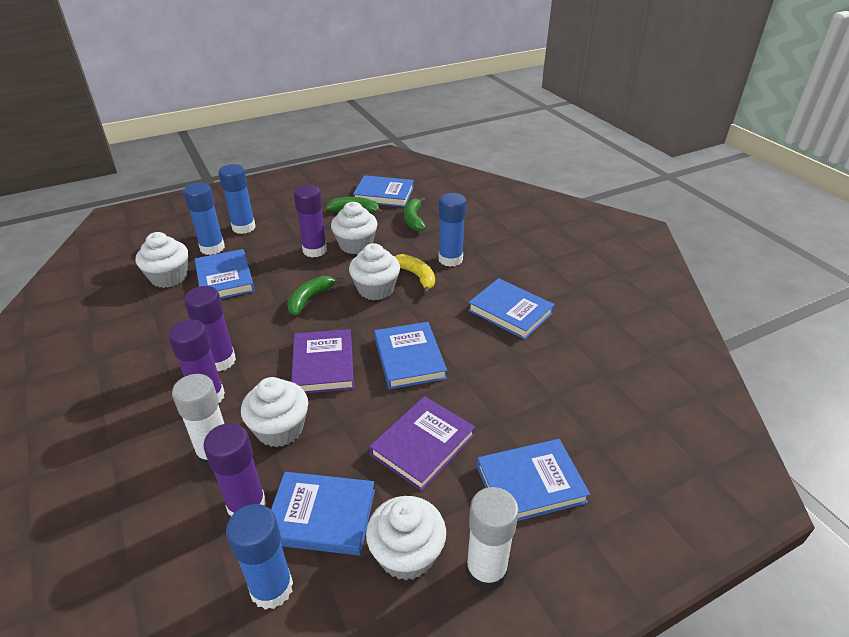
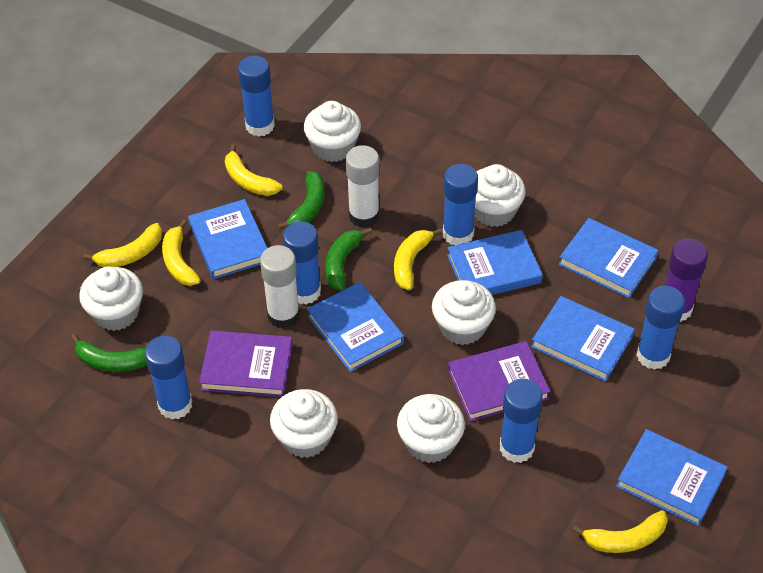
blue glue stick: 4 -> 6
purple glue stick: 4 -> 1
white cupcake: 5 -> 6
yellow banana: 1 -> 5

